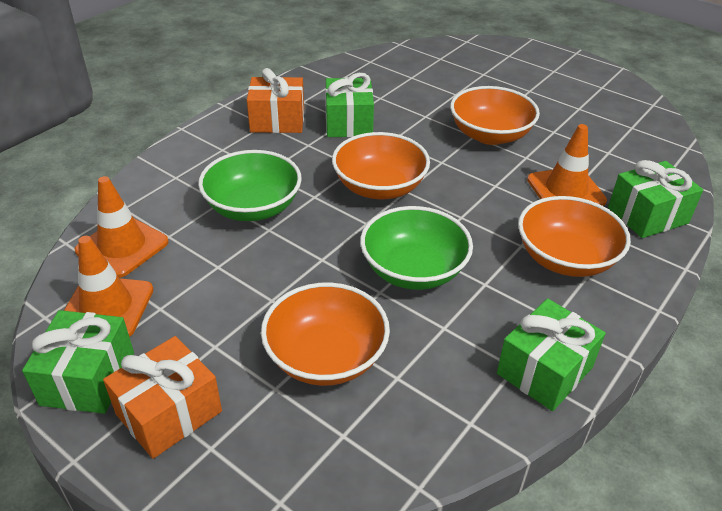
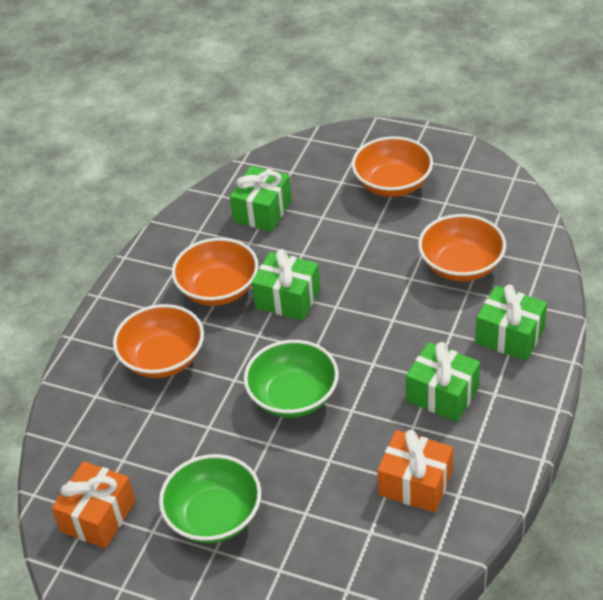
orange traffic cone: 3 -> 0

